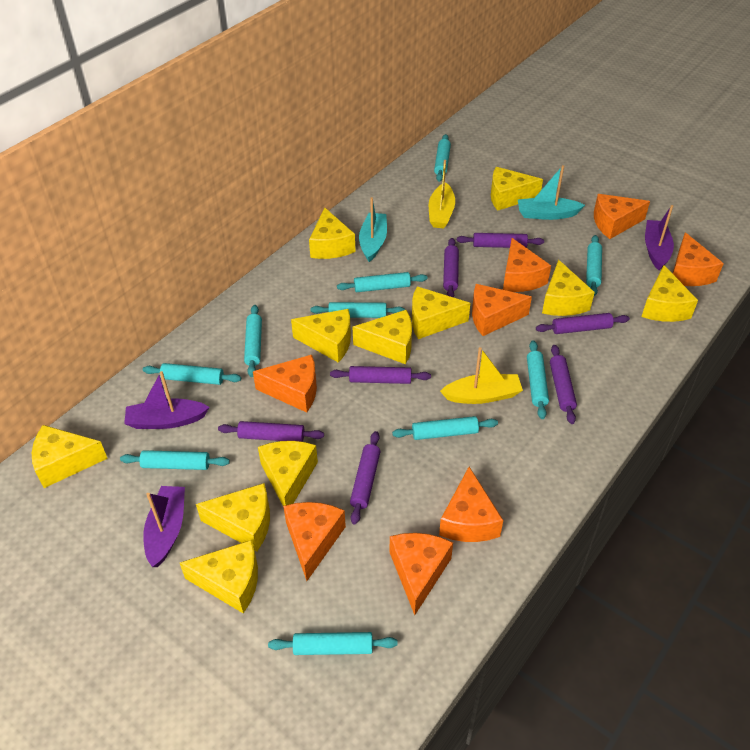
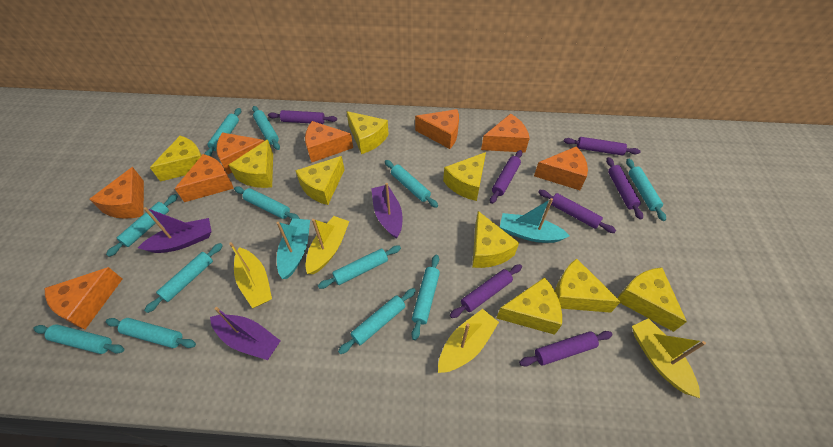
turquoise rolling pin: 10 -> 12
yellow boat: 2 -> 4
yellow cheese: 11 -> 9

